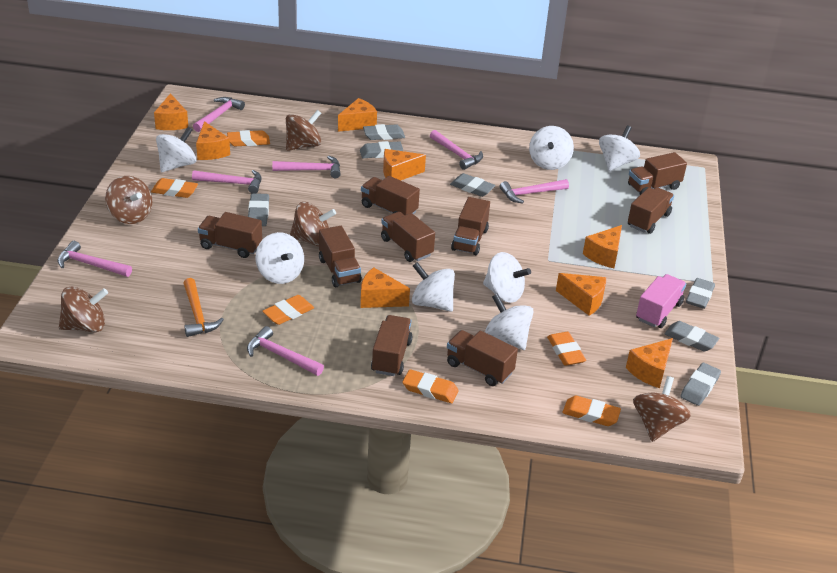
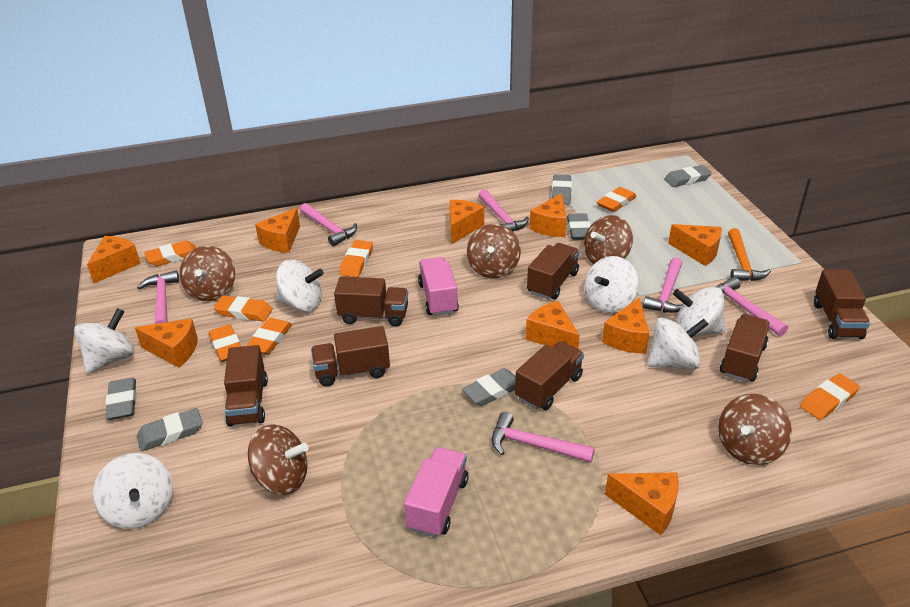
brown truck: 9 -> 7
grey eraser: 7 -> 6
orange cheese: 8 -> 9
orange eraser: 6 -> 7
pink hammer: 7 -> 6
pink truck: 1 -> 2
white spinning top: 7 -> 6

